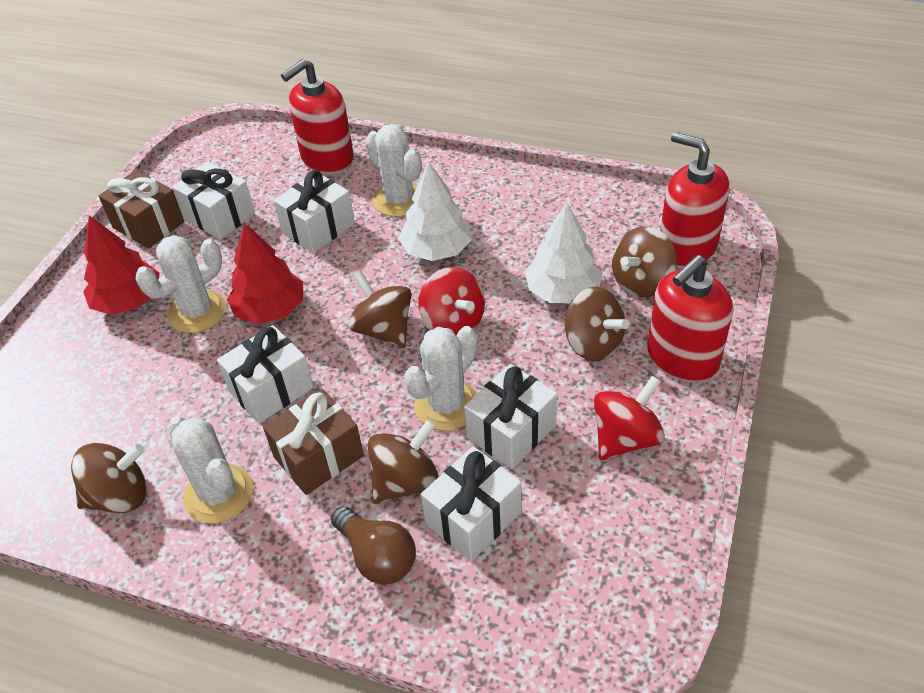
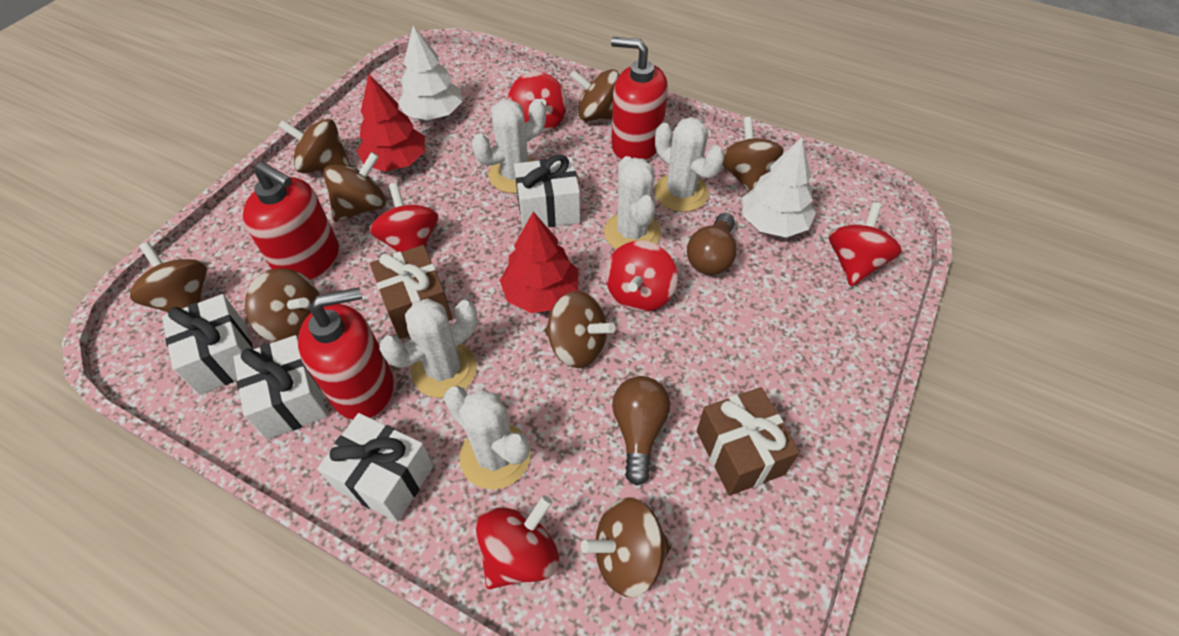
brown light bulb: 1 -> 2
brown spinning top: 5 -> 8
red spinning top: 2 -> 5
white cactus: 4 -> 5
white gift: 5 -> 4

